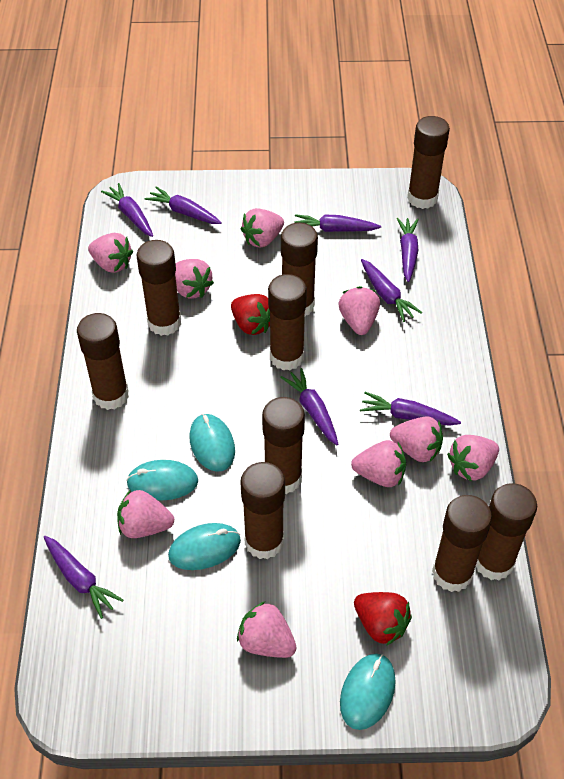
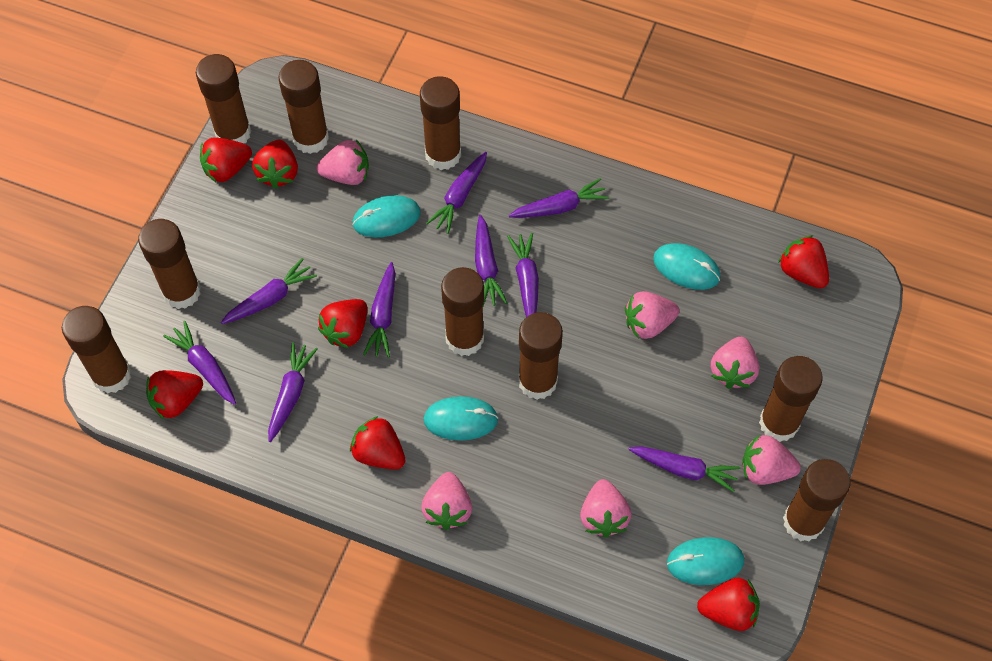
pink strawberry: 9 -> 6
purple carrot: 8 -> 9
red strawberry: 2 -> 7

